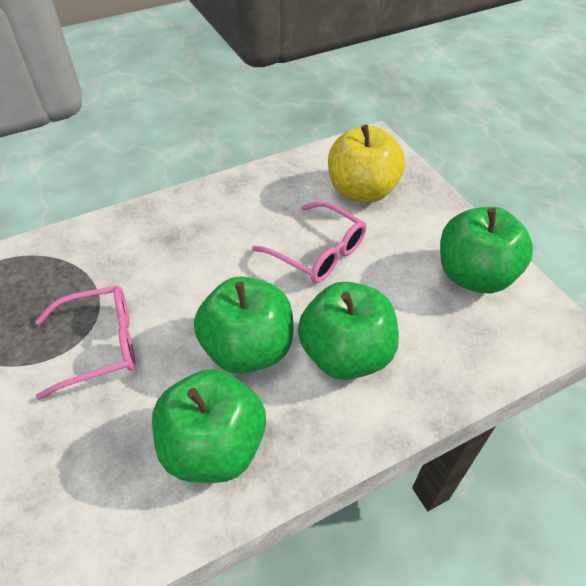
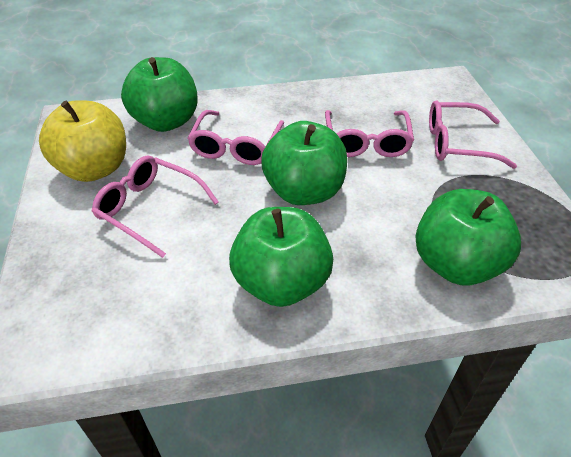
pink glasses: 2 -> 4

